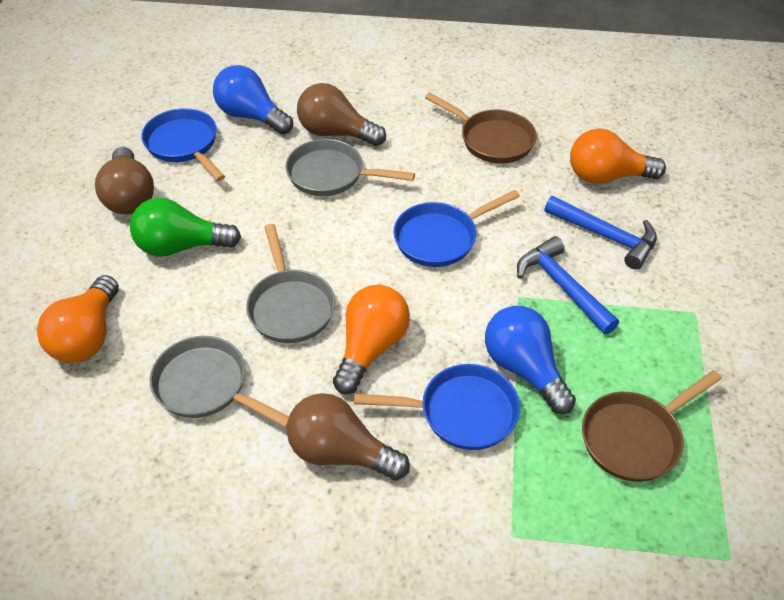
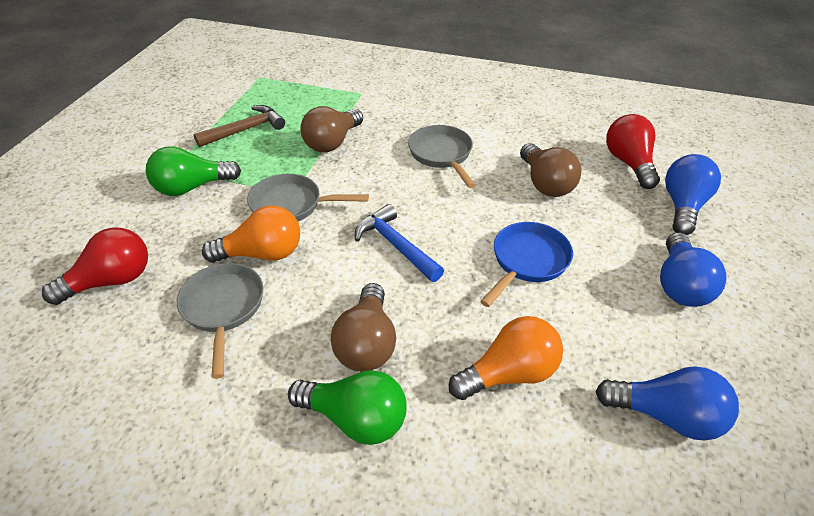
blue hammer: 2 -> 1
blue light bulb: 2 -> 3
blue pan: 3 -> 1
brown hammer: 0 -> 1
brown pan: 2 -> 0
green light bulb: 1 -> 2
orange light bulb: 3 -> 2
red light bulb: 0 -> 2

